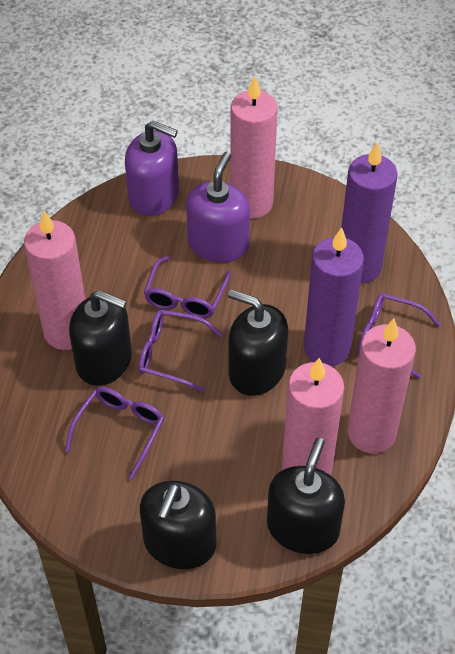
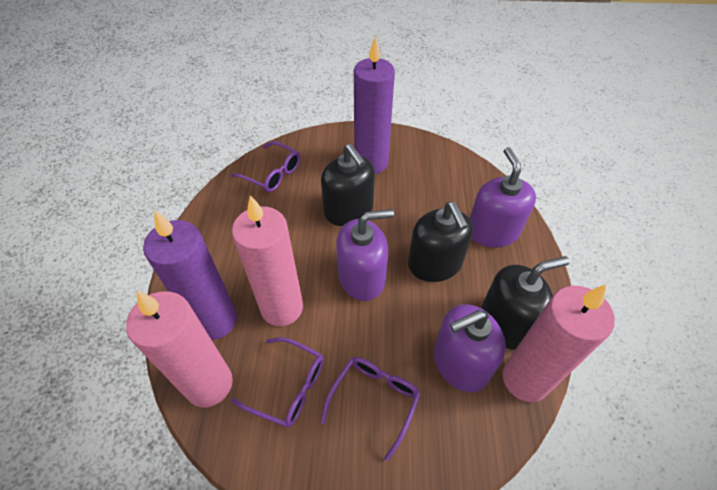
black soap dispenser: 4 -> 3
pink candle: 4 -> 3
purple glasses: 4 -> 3
purple soap dispenser: 2 -> 3

